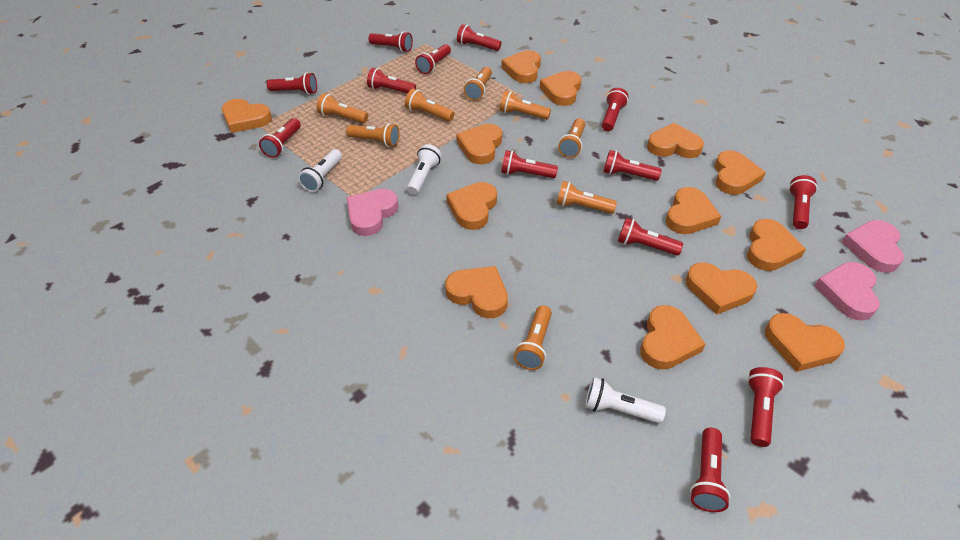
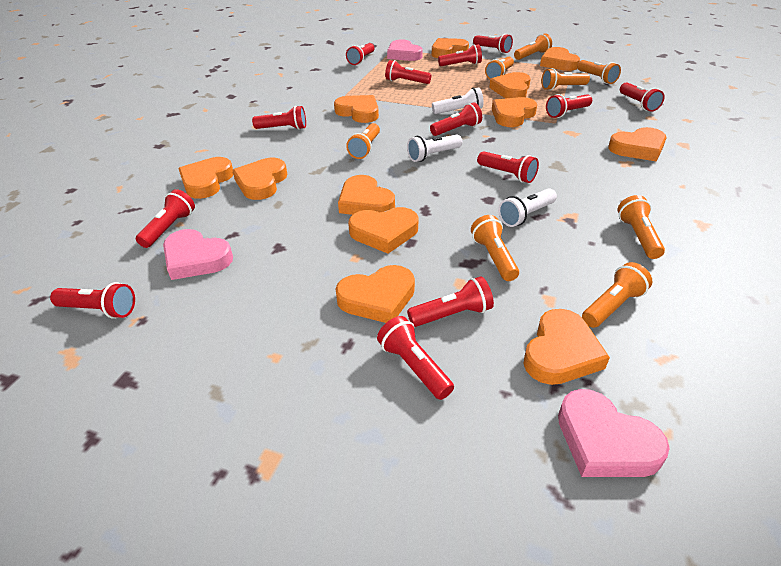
orange heart: 13 -> 12

